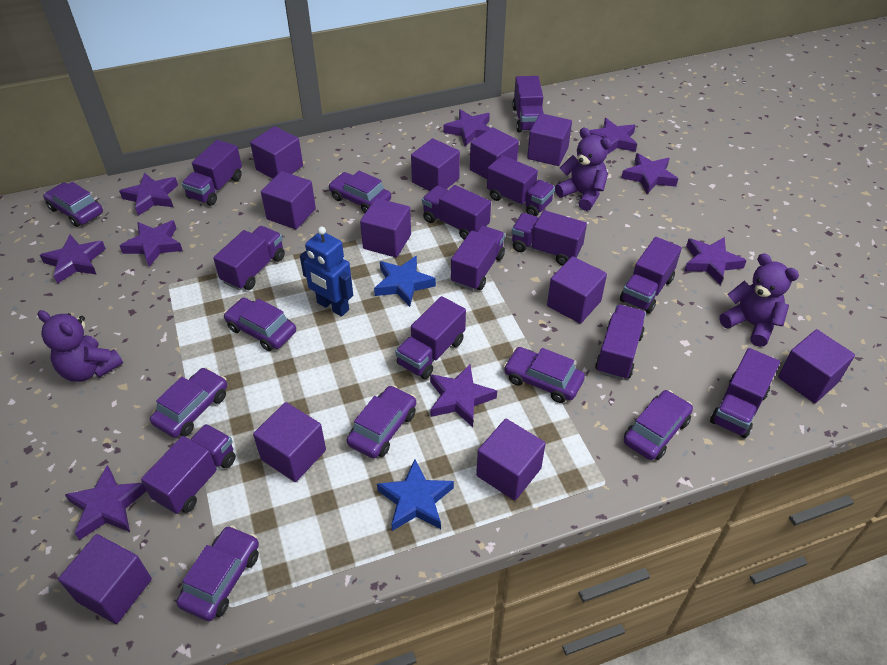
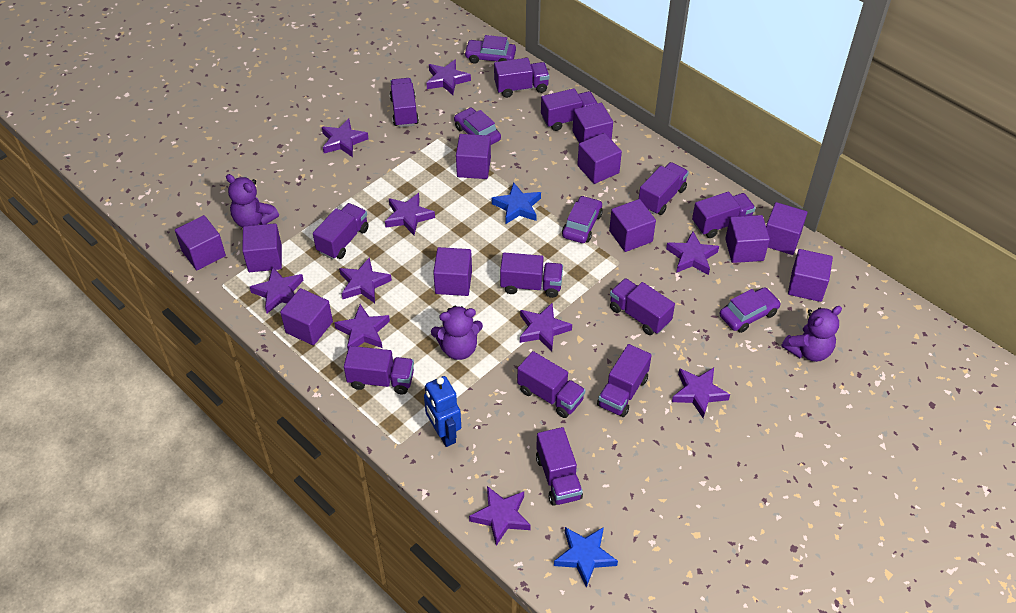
purple car: 8 -> 4
purple star: 9 -> 10

